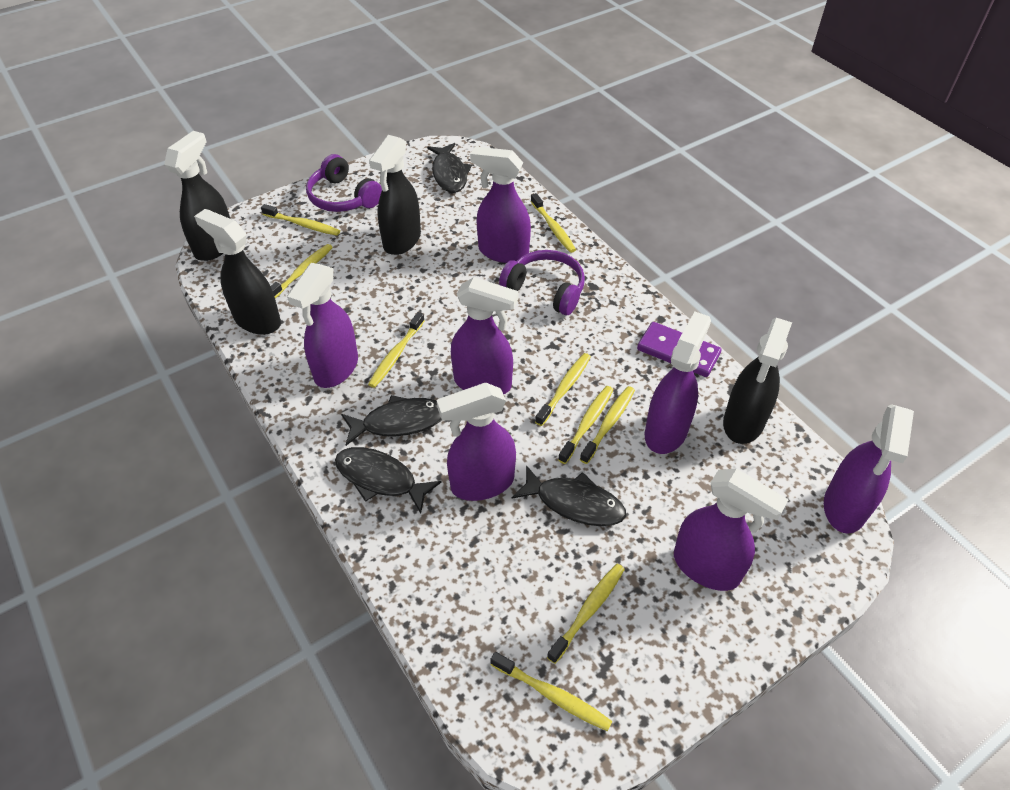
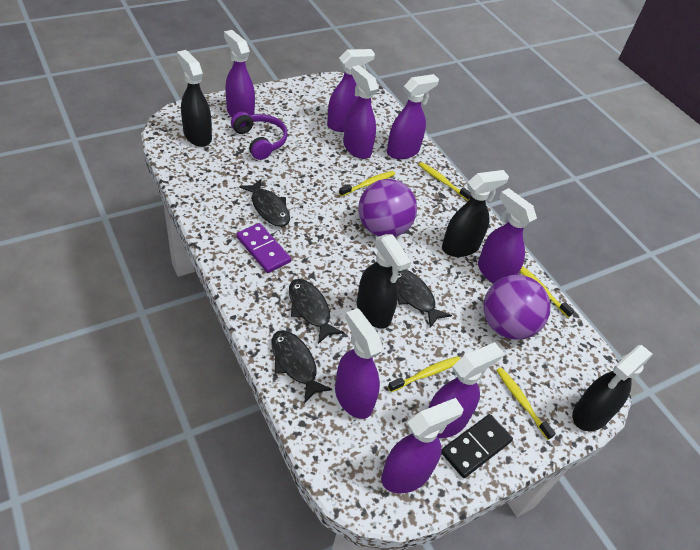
black domino: 0 -> 1
purple ball: 0 -> 2
purple headphones: 2 -> 1
purple spray bottle: 7 -> 8
yellow toothbrush: 9 -> 5

